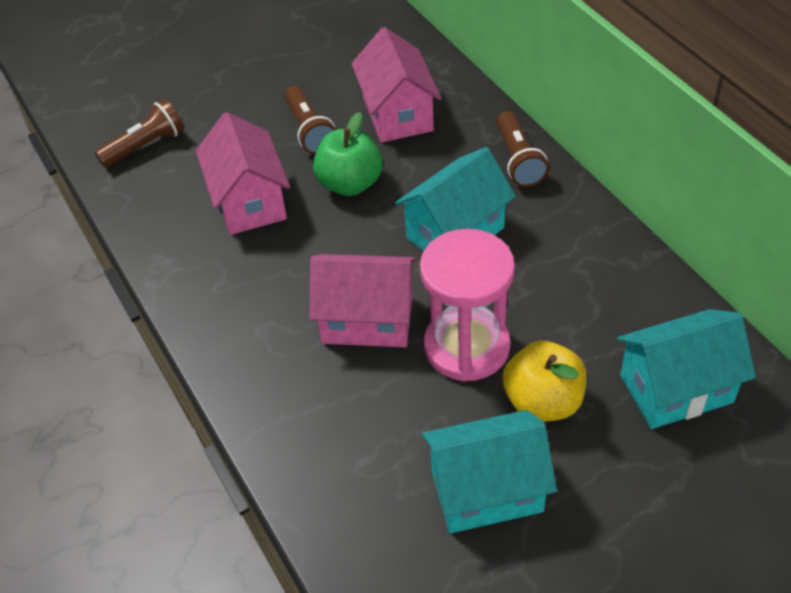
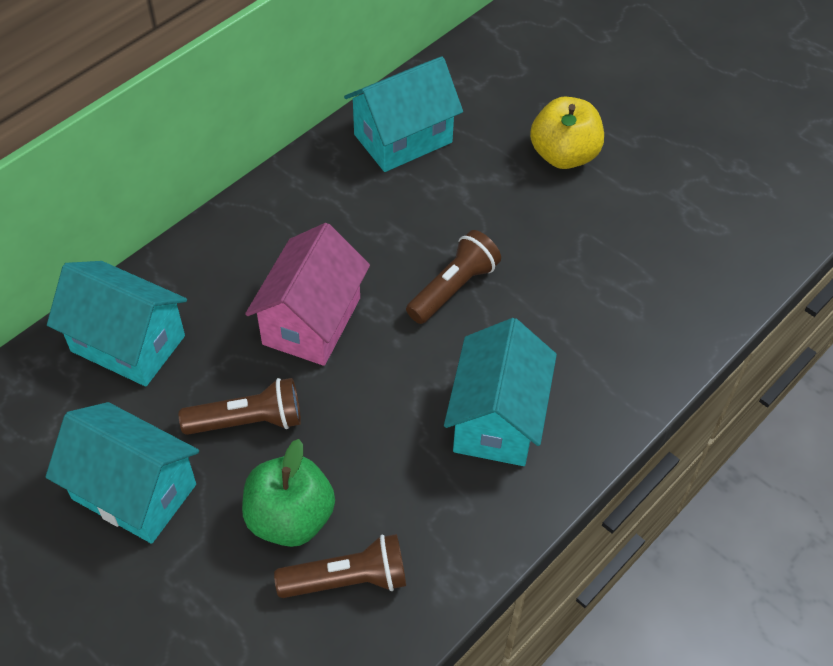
pink hourglass: 1 -> 0
pink house: 3 -> 1
turquoise house: 3 -> 4

